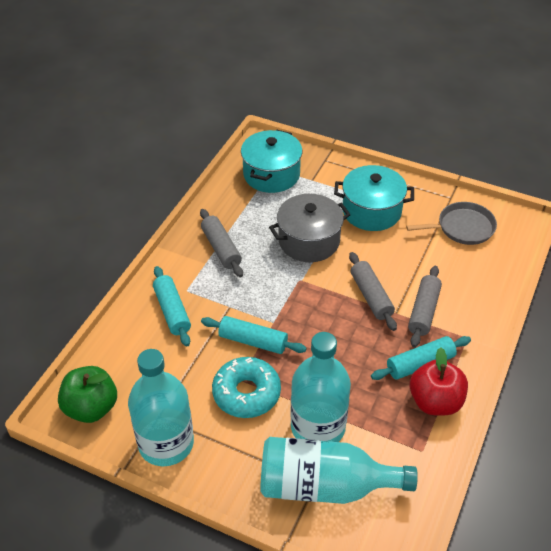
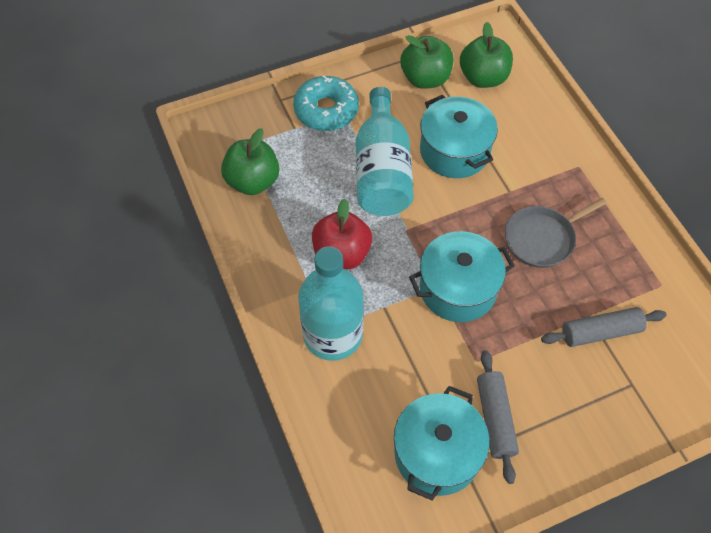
green apple: 1 -> 3
grey pot: 1 -> 0
grey rolling pin: 3 -> 2
turquoise bottle: 3 -> 2
turquoise pot: 2 -> 3
turquoise rolling pin: 3 -> 0

